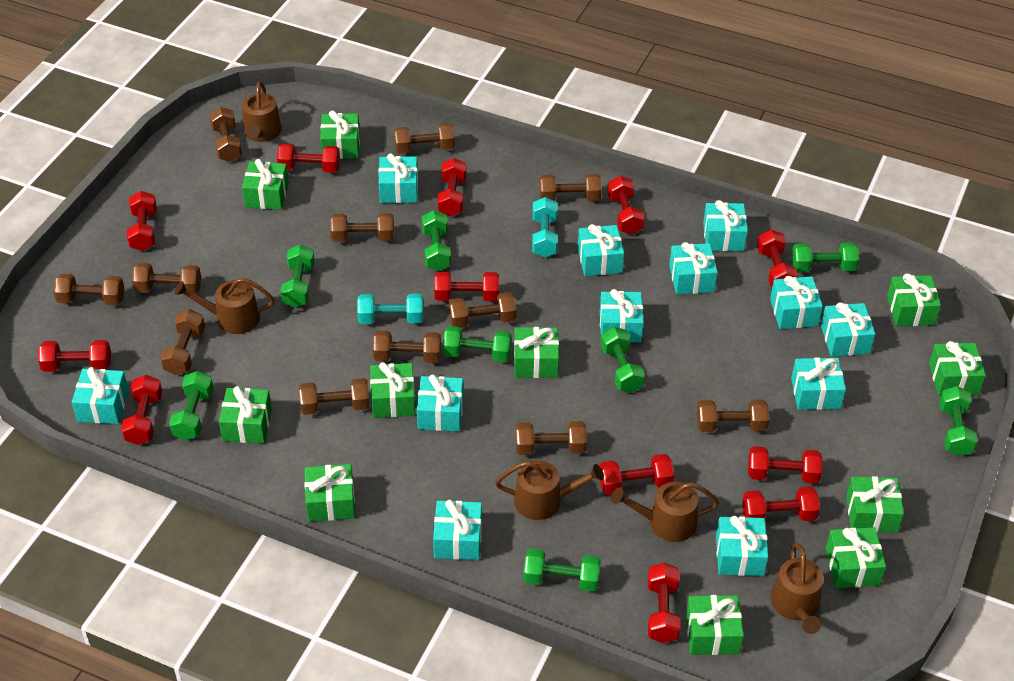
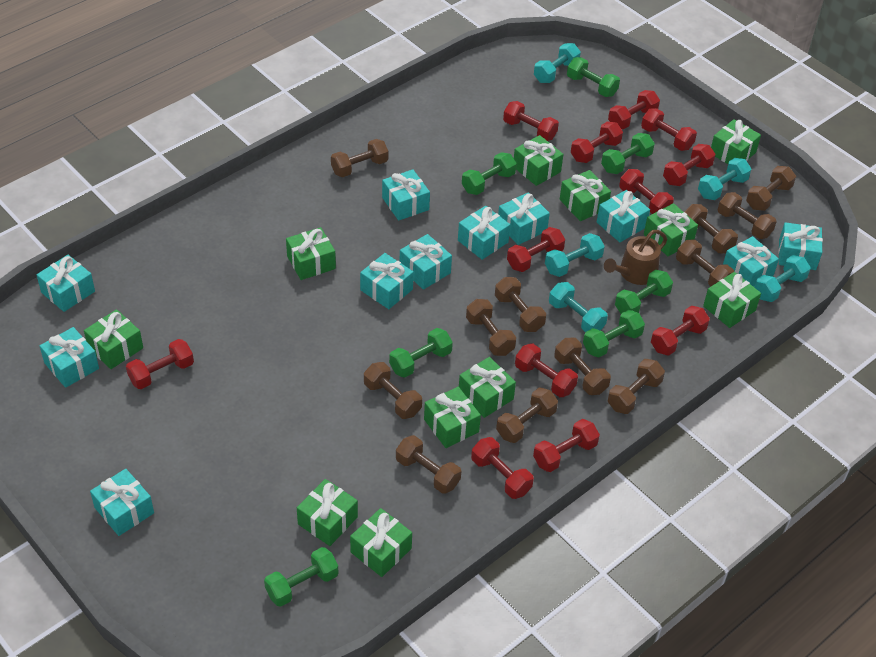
brown watering can: 5 -> 1
green dumbbell: 8 -> 7
turquoise dumbbell: 2 -> 5
turquoise gift: 12 -> 11

